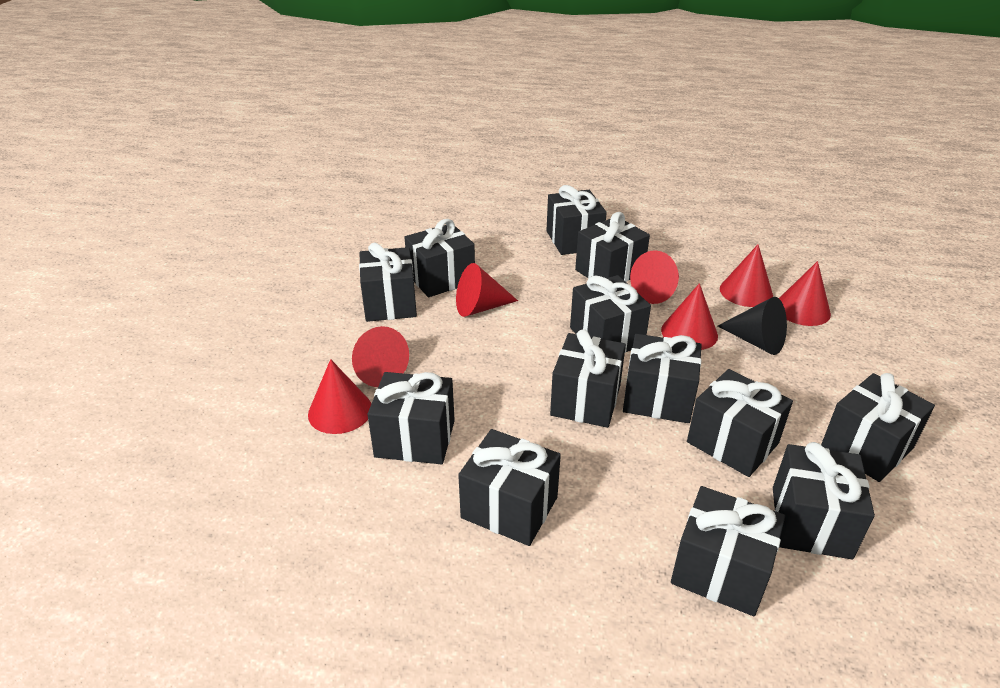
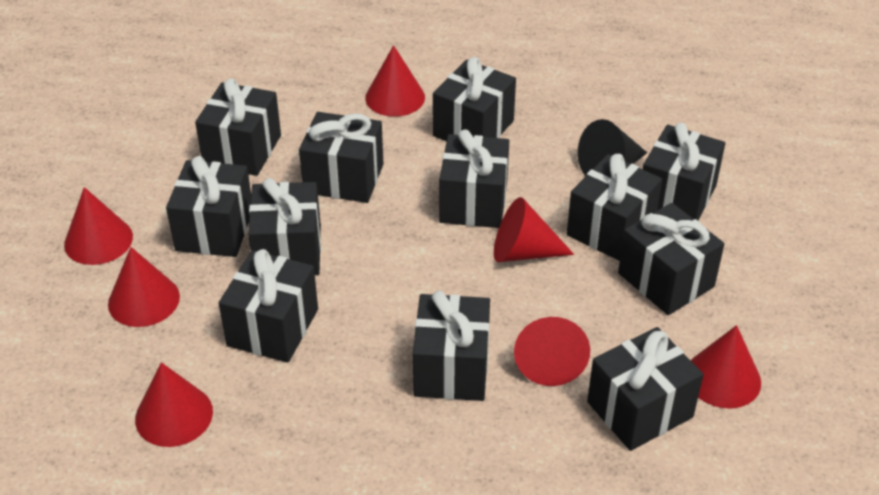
black gift: 13 -> 12

